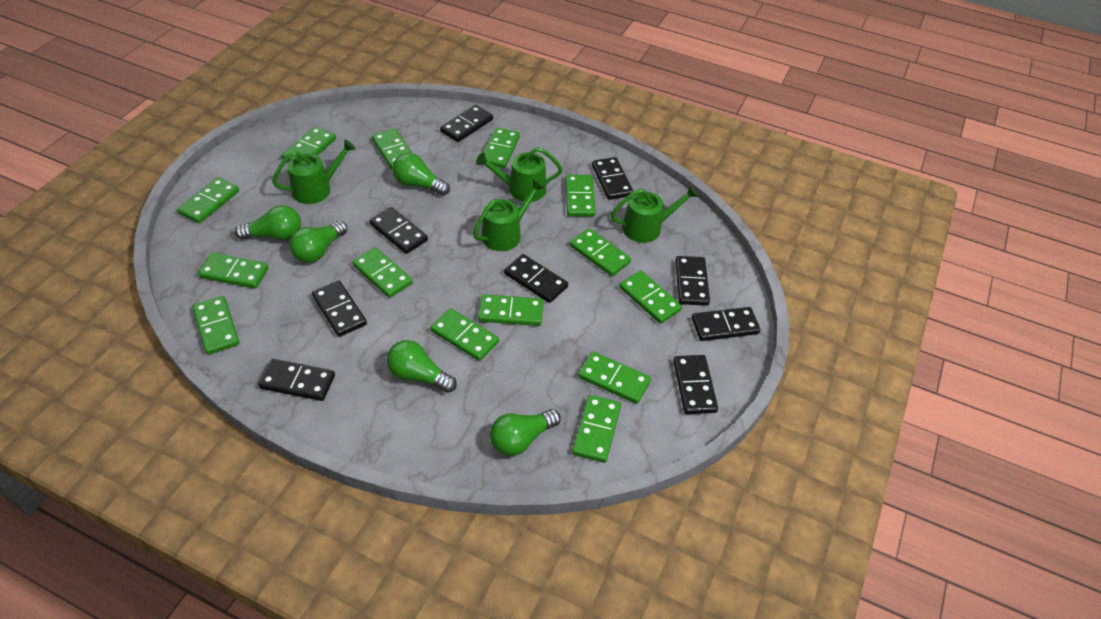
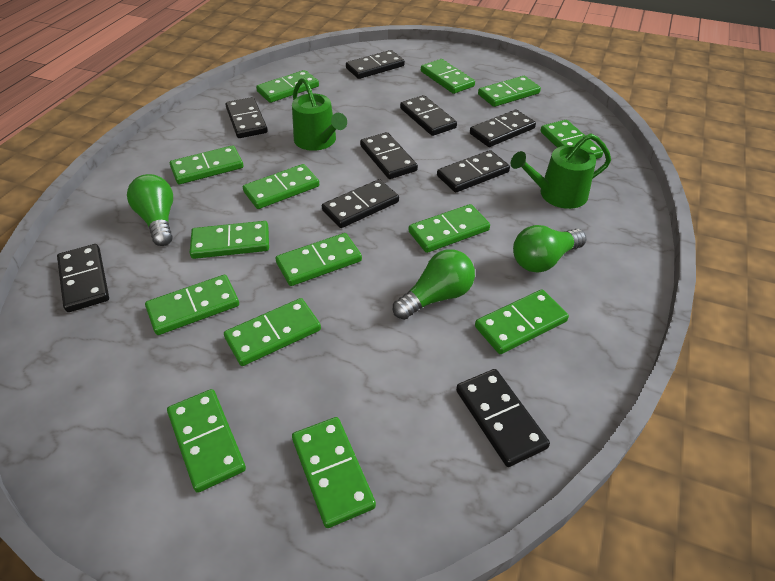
green light bulb: 5 -> 3
green watering can: 4 -> 2

